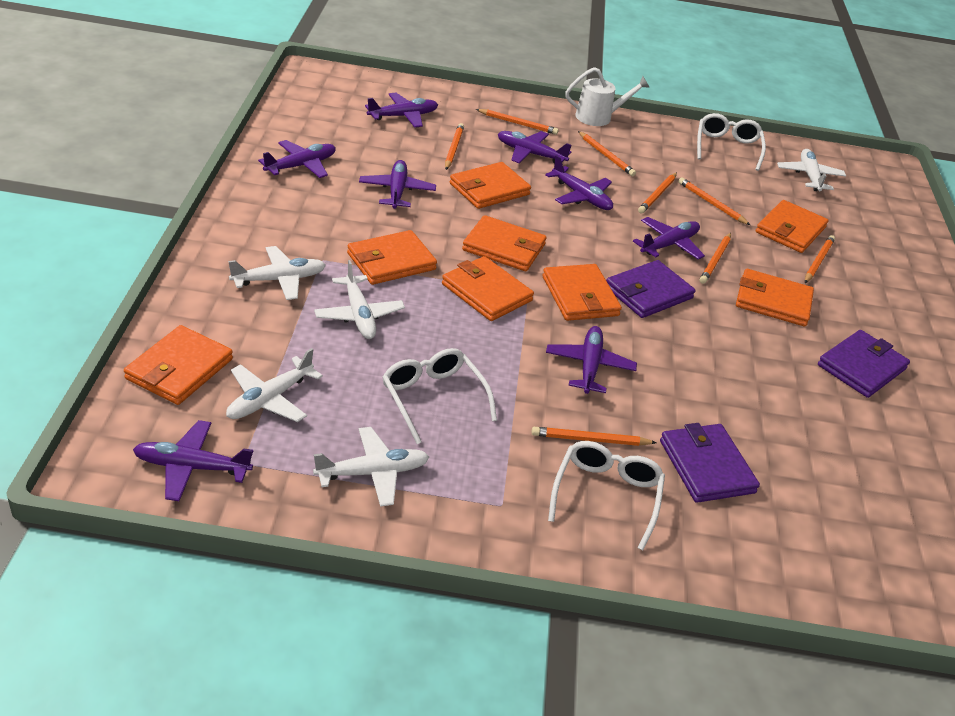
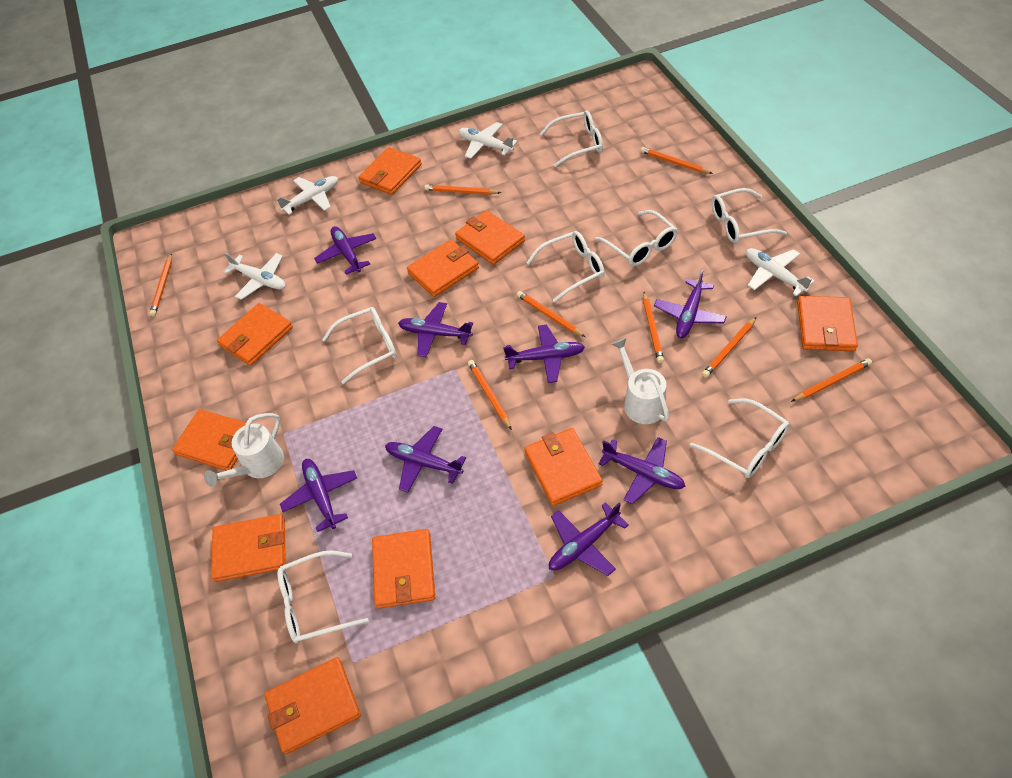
orange wallet: 8 -> 10
purple wallet: 3 -> 0
white glasses: 3 -> 7
white plane: 5 -> 4
white watering can: 1 -> 2

